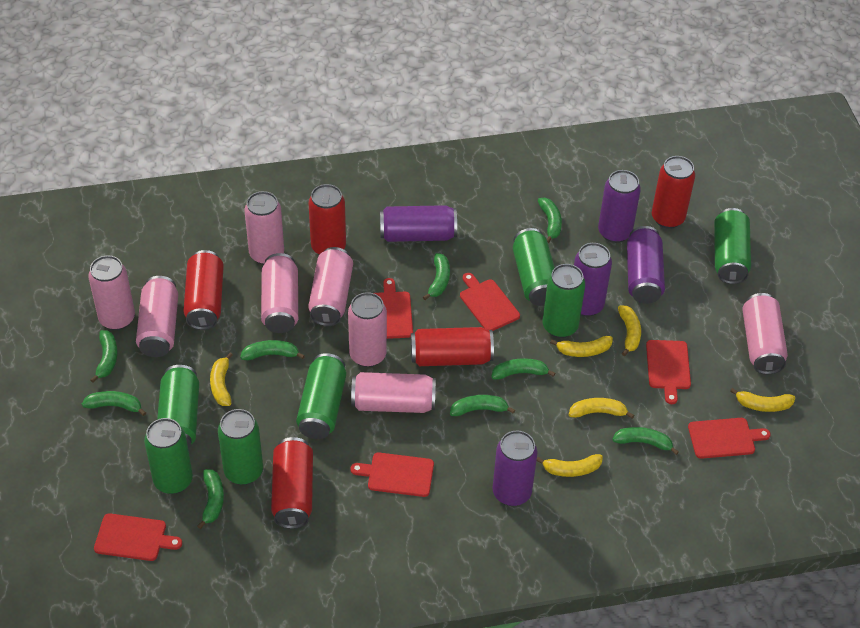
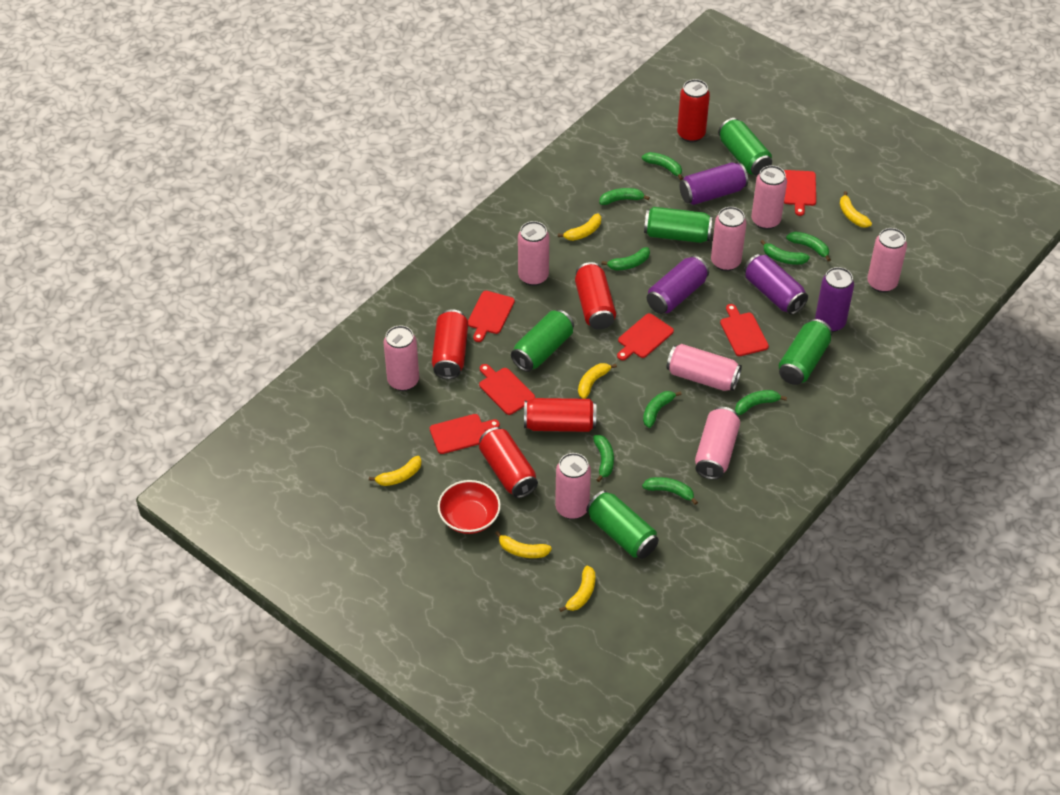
green can: 7 -> 5
purple can: 5 -> 4
red bowl: 0 -> 1

